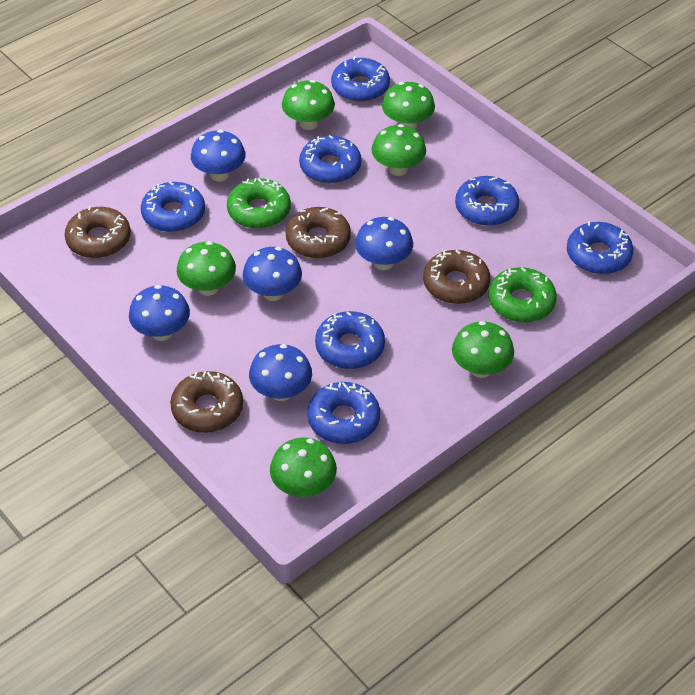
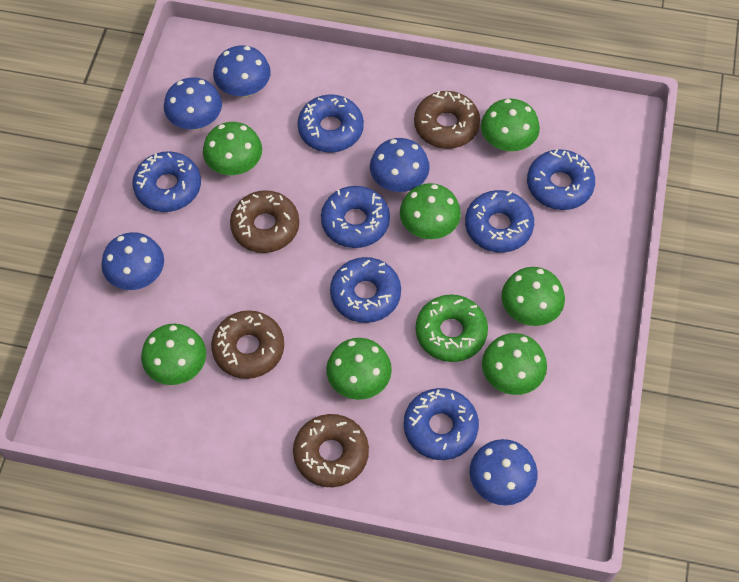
green donut: 2 -> 1
green mushroom: 6 -> 7

